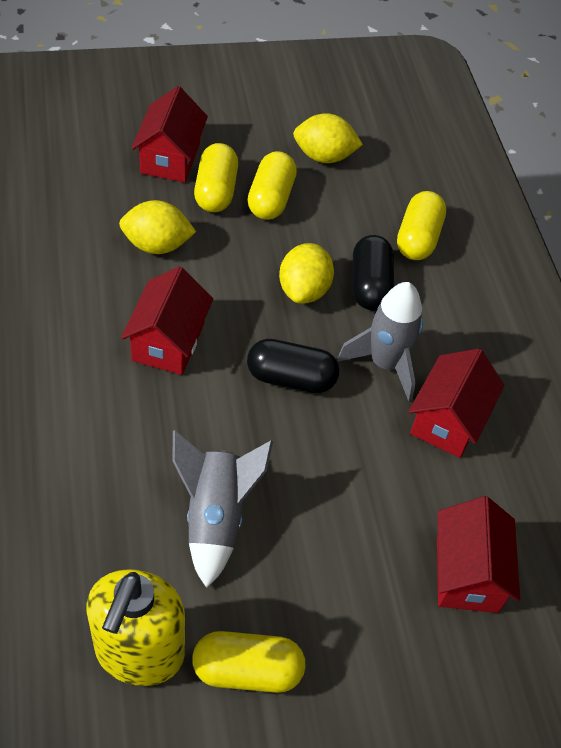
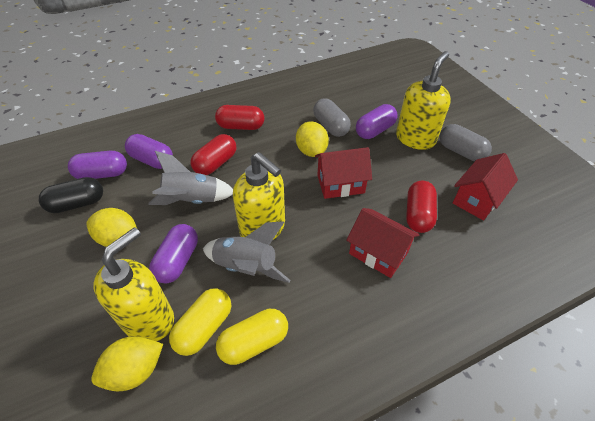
black capsule: 2 -> 1
grey capsule: 0 -> 2
purple capsule: 0 -> 4
red capsule: 0 -> 3
red house: 4 -> 3
yellow capsule: 4 -> 2
yellow soap dispenser: 1 -> 3

